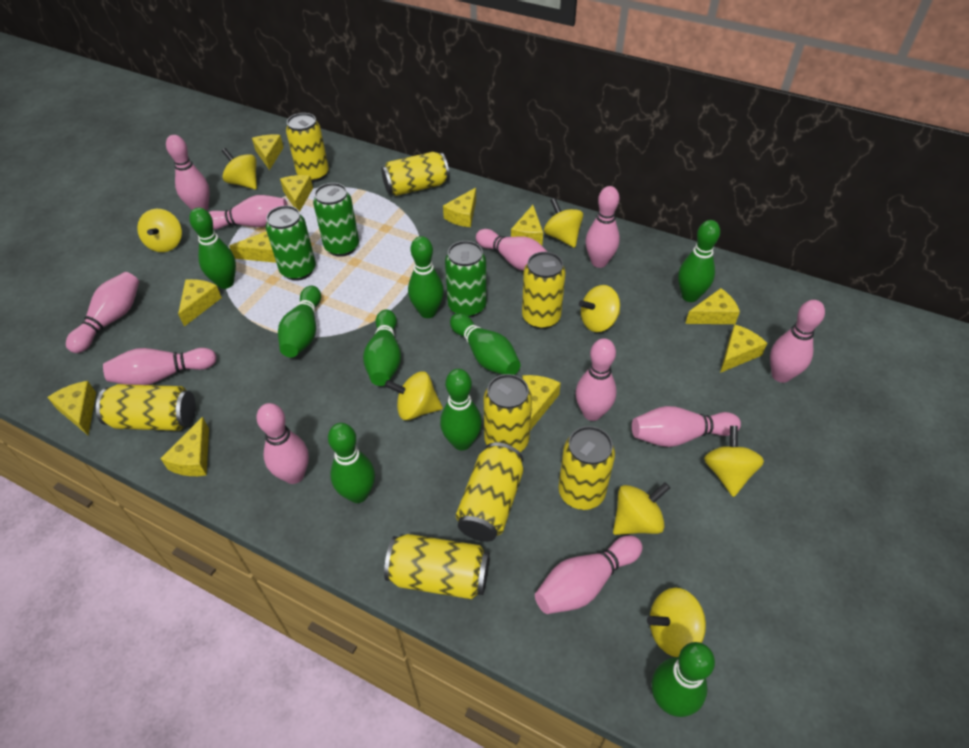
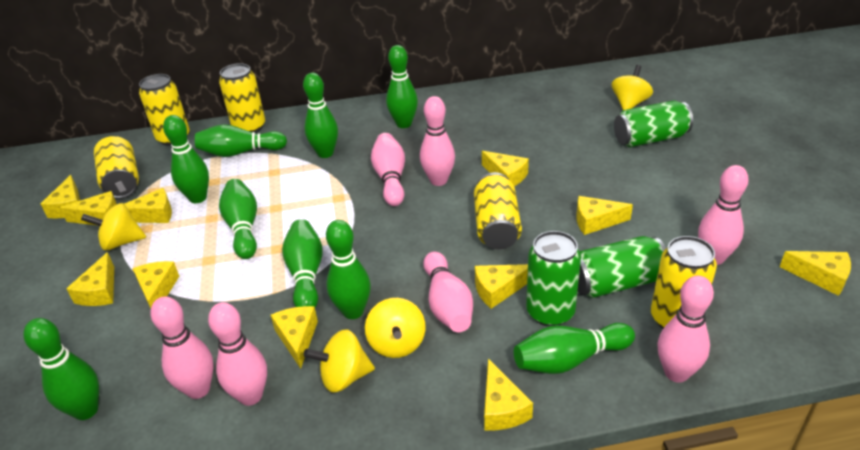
pink bowling pin: 11 -> 7
yellow can: 8 -> 5
yellow spinning top: 8 -> 4

